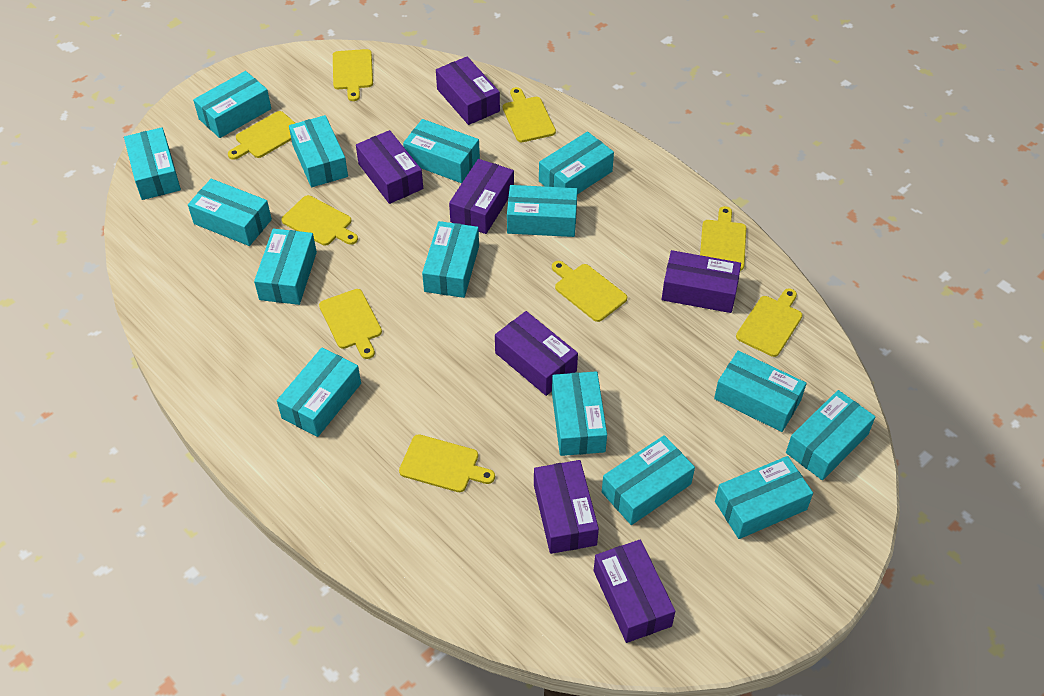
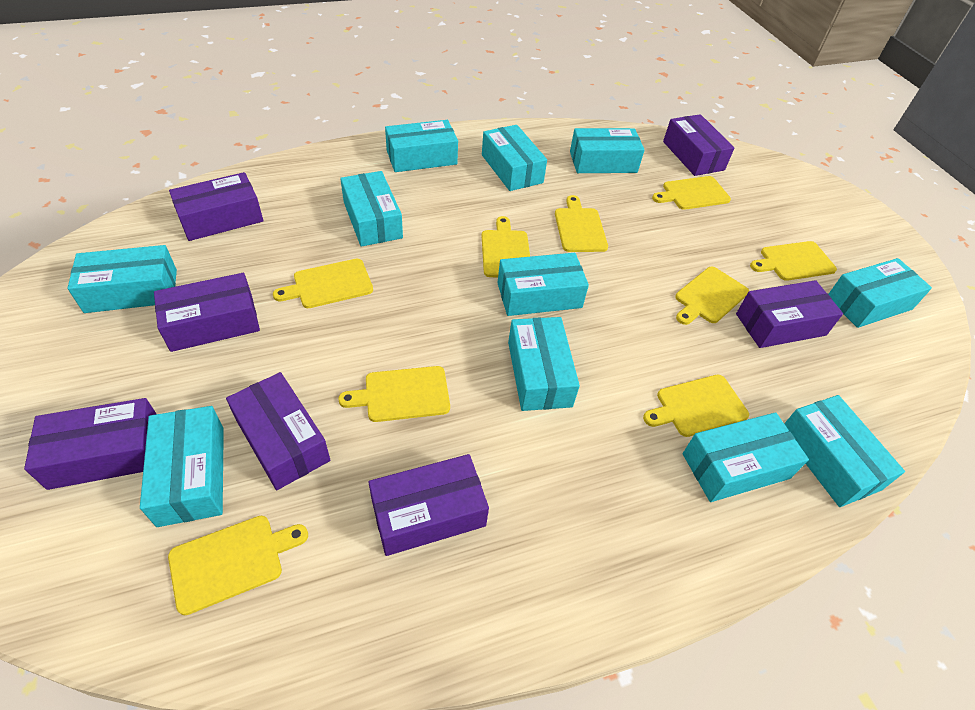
turquoise box: 15 -> 11

